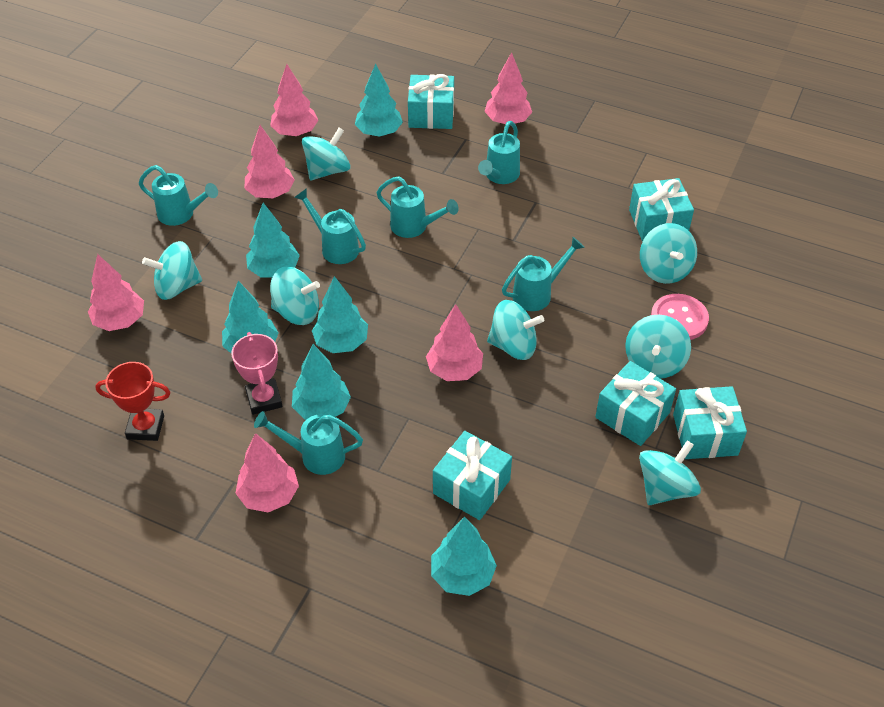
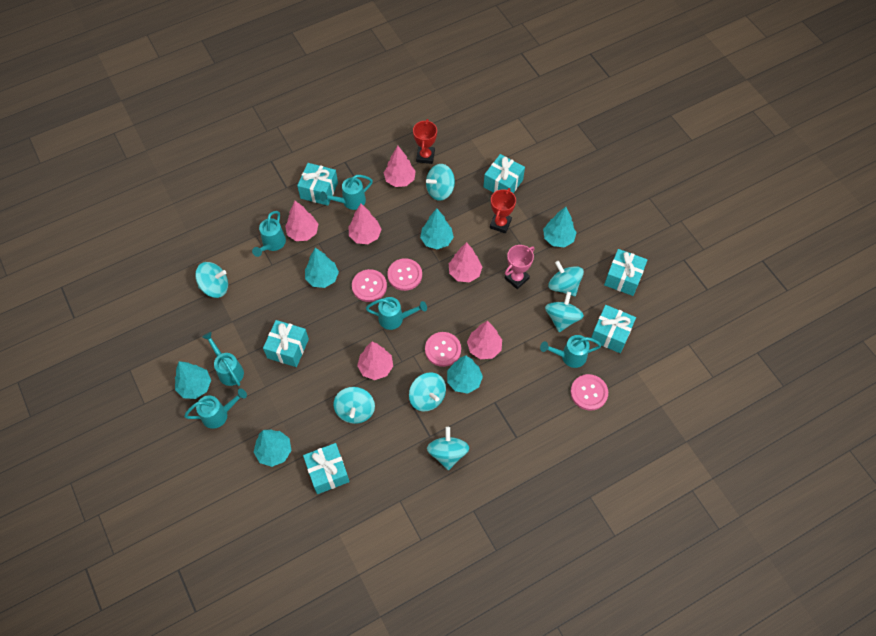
pink button: 1 -> 4
red trophy: 1 -> 2
turquoise gift: 5 -> 6

